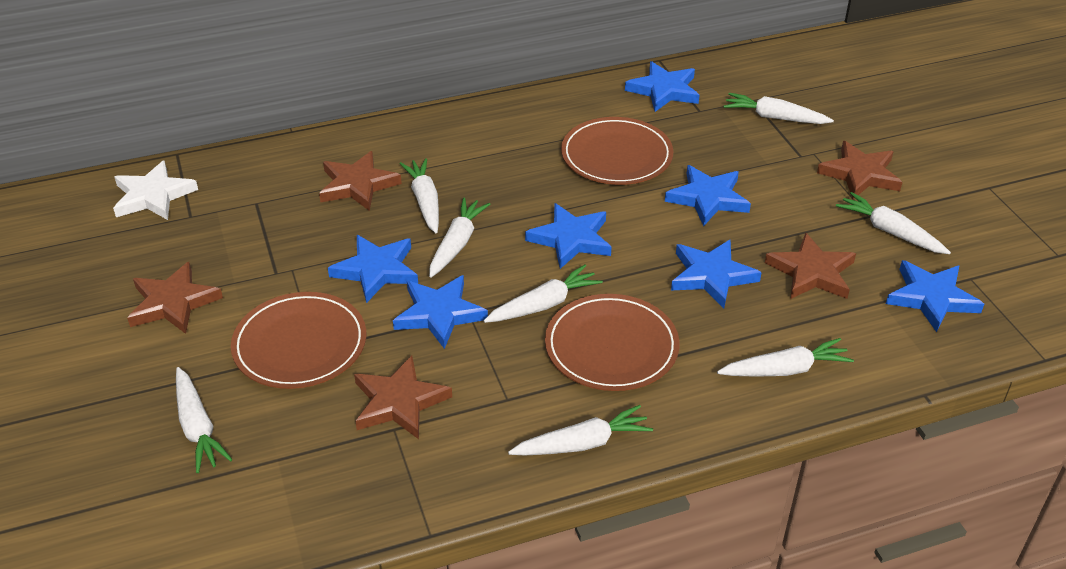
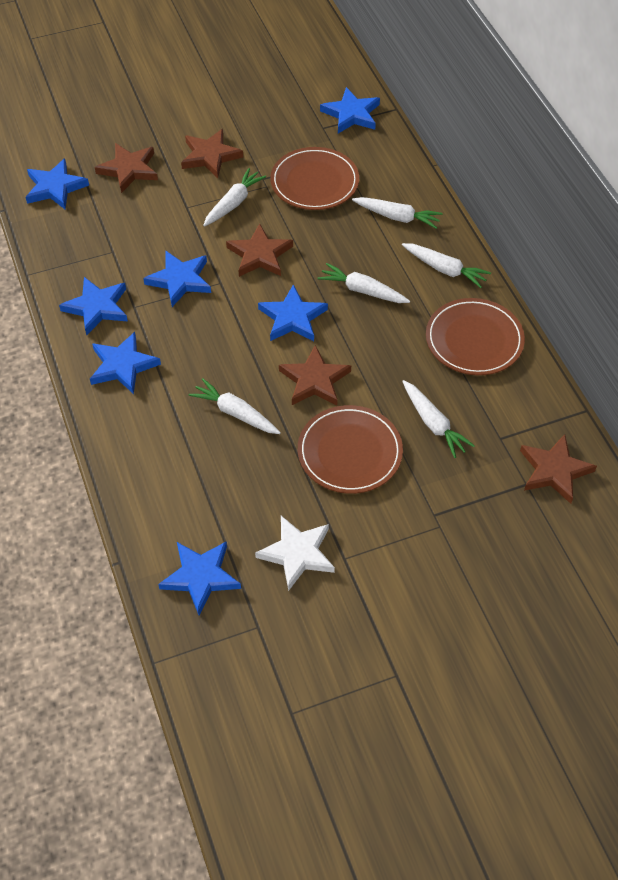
white carrot: 8 -> 6

